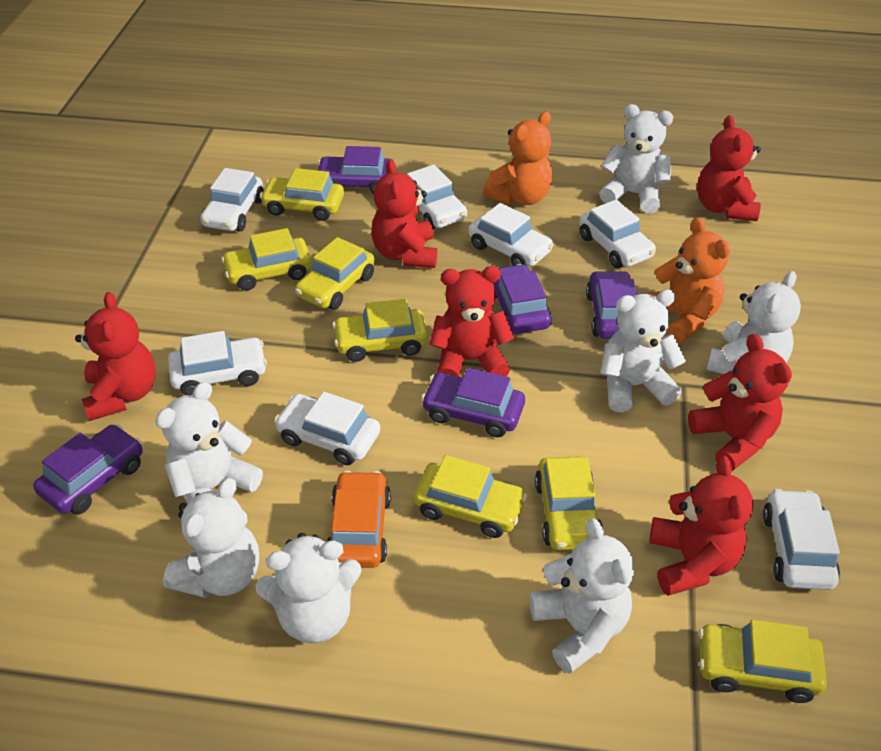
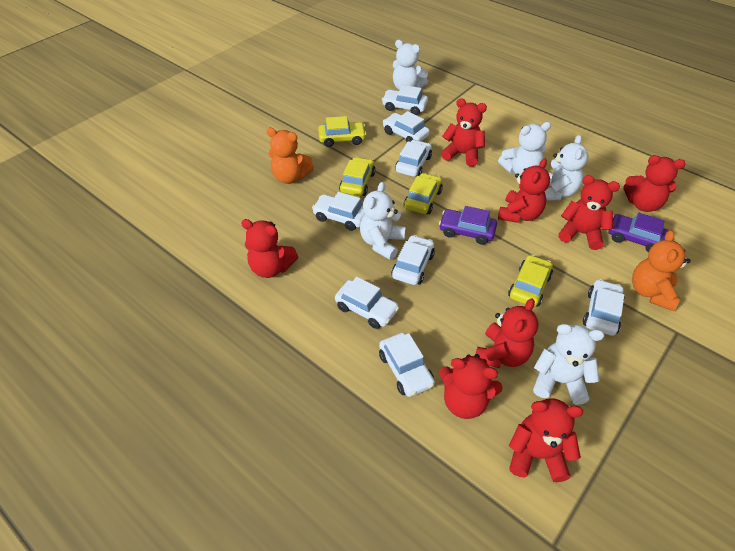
orange car: 1 -> 0
purple car: 5 -> 2
red teddy bear: 6 -> 8
white car: 7 -> 8
white teddy bear: 7 -> 5
yellow car: 7 -> 4

